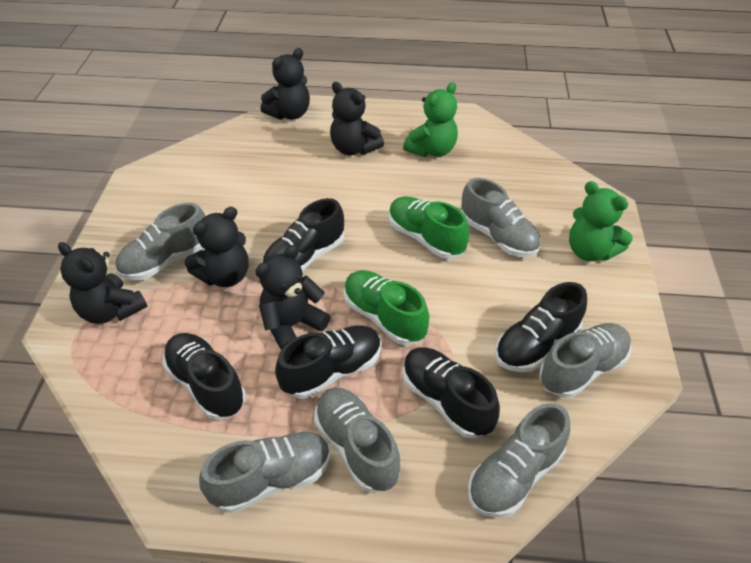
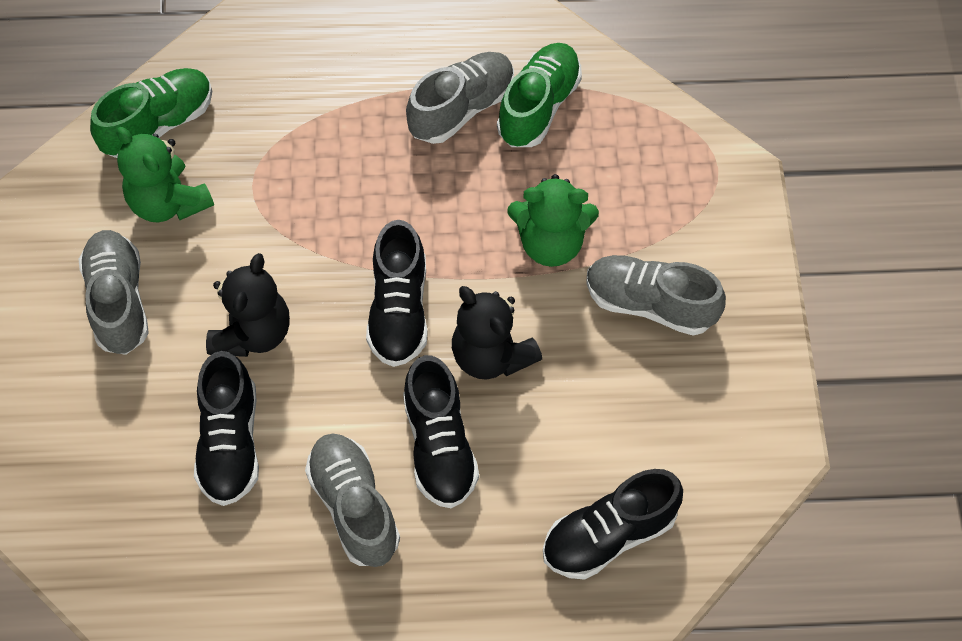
black shoe: 5 -> 4
black teddy bear: 5 -> 2
grey shoe: 6 -> 4

